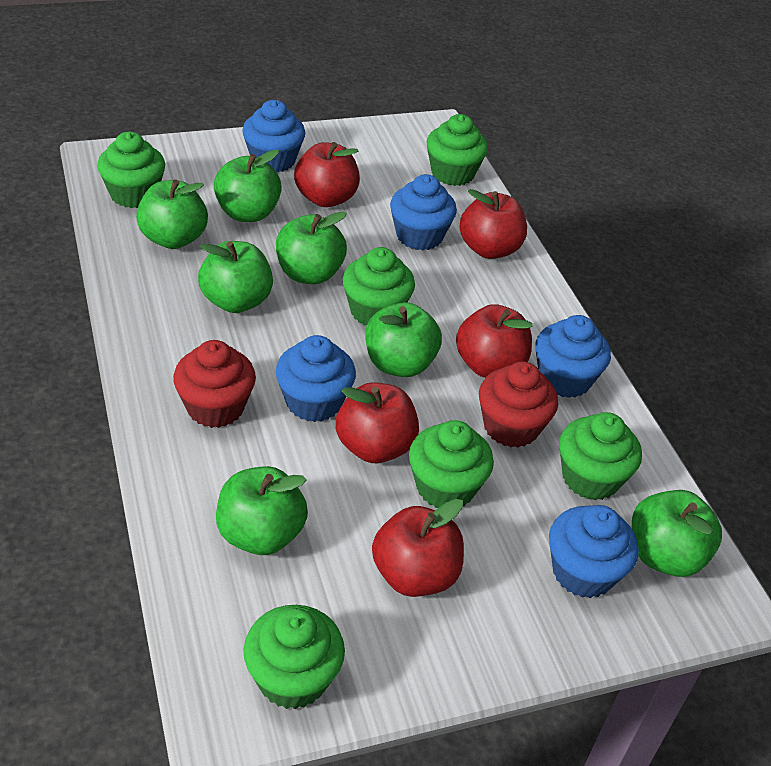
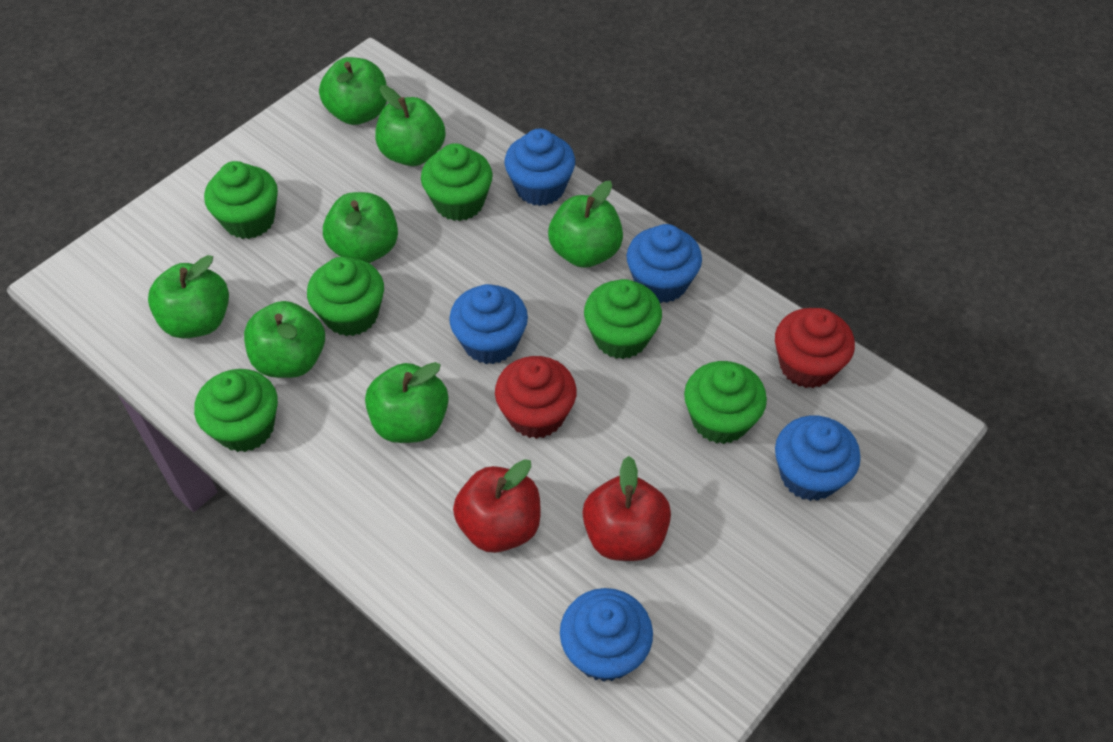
red apple: 5 -> 2

